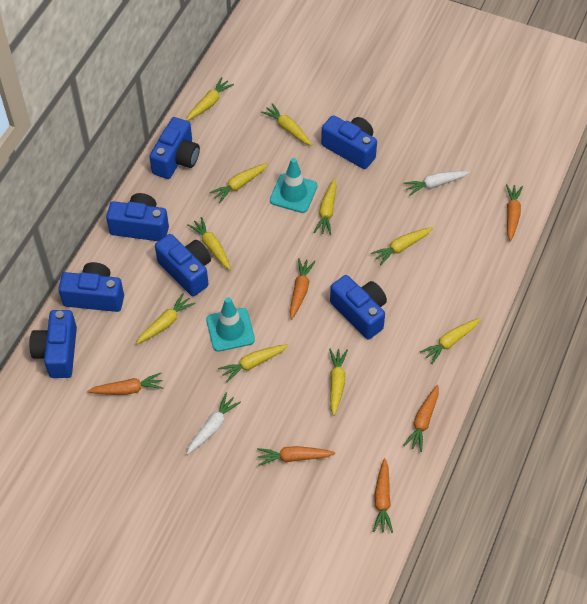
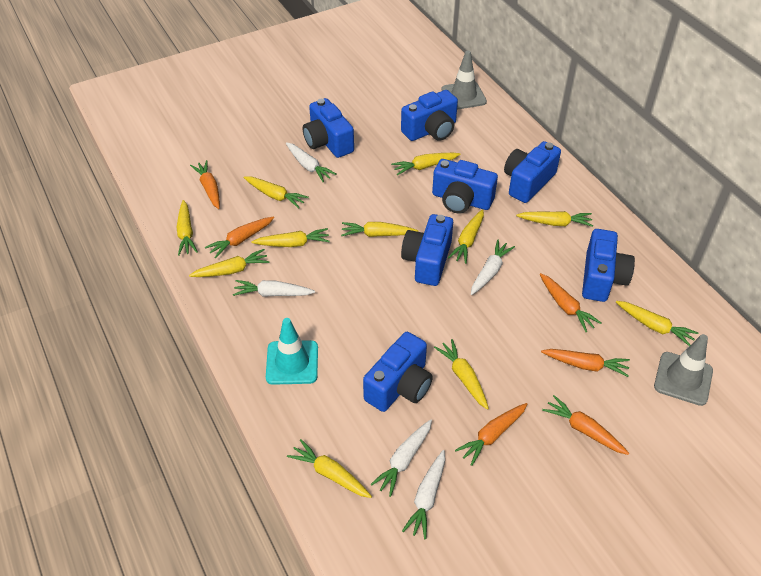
grey traffic cone: 0 -> 2
turquoise traffic cone: 2 -> 1
white carrot: 2 -> 5
yellow carrot: 10 -> 11

